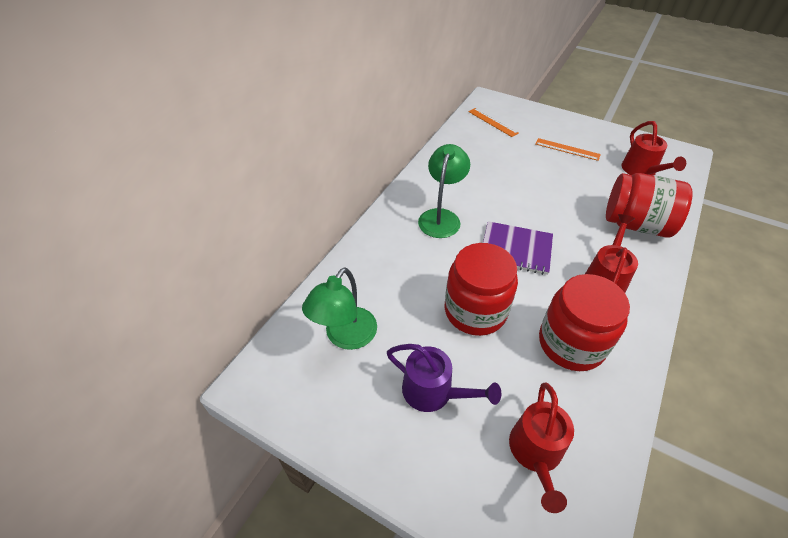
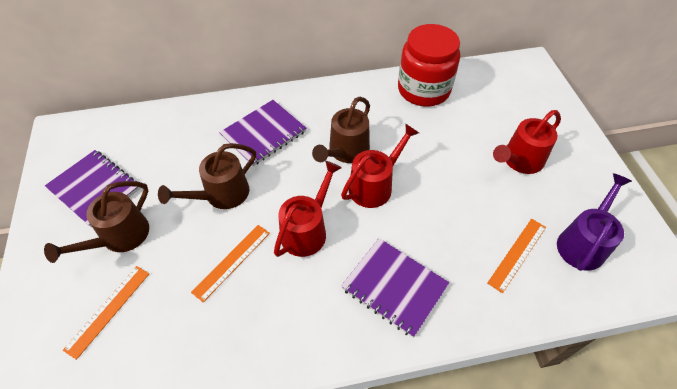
brown watering can: 0 -> 3
green lamp: 2 -> 0
orange ruler: 2 -> 3
purple notebook: 1 -> 3
red jar: 3 -> 1

